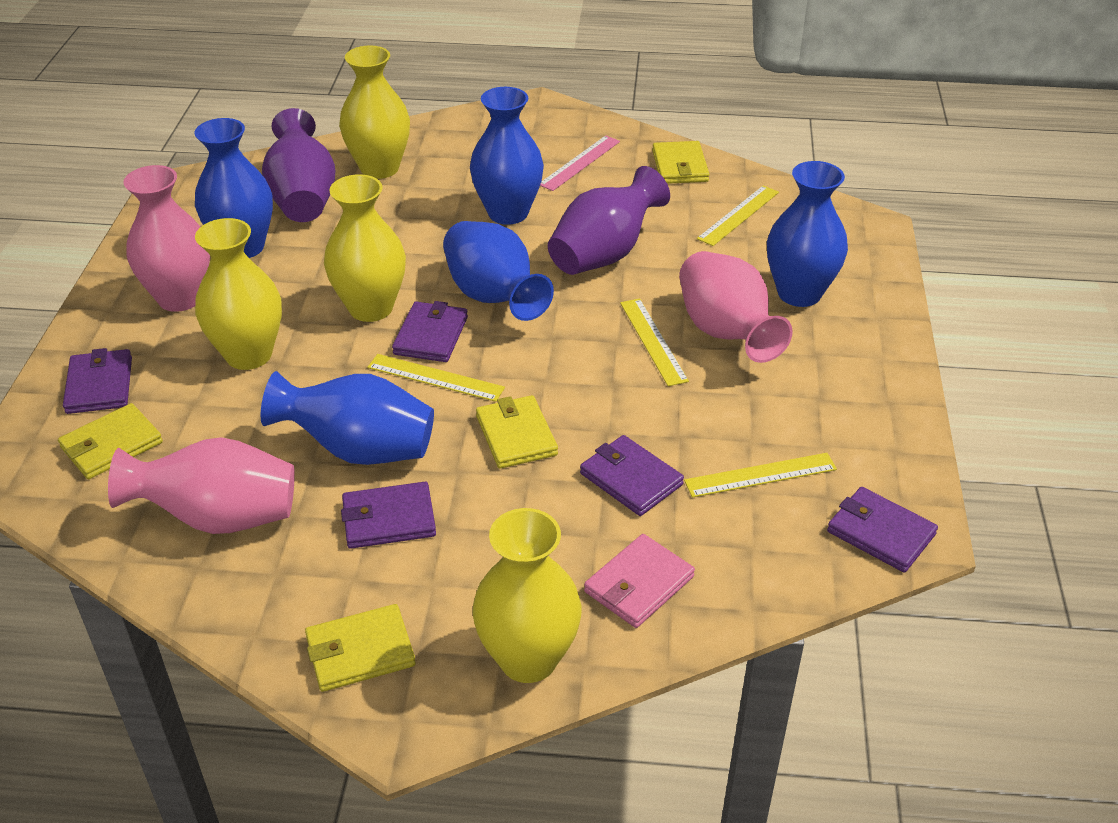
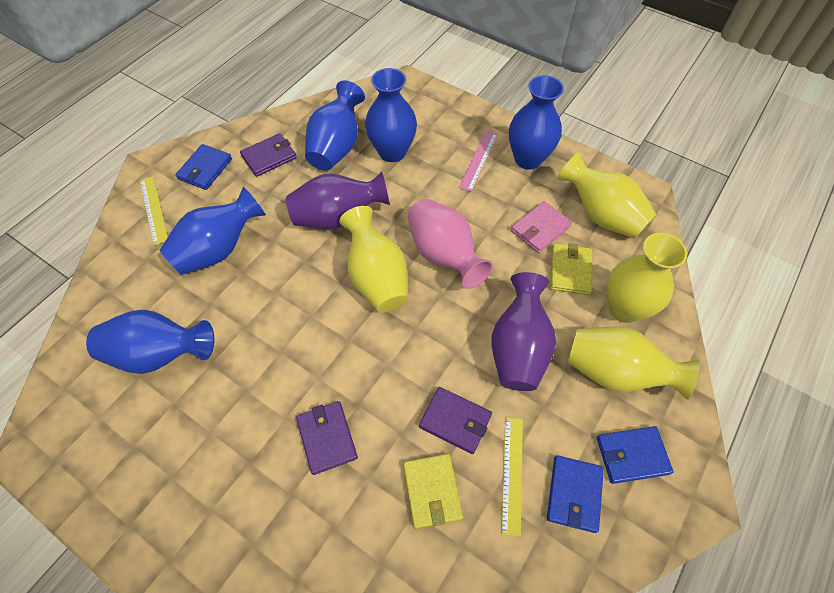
blue wallet: 0 -> 3
pink vase: 3 -> 1
purple wallet: 5 -> 3
yellow ruler: 4 -> 2
yellow wallet: 4 -> 2

